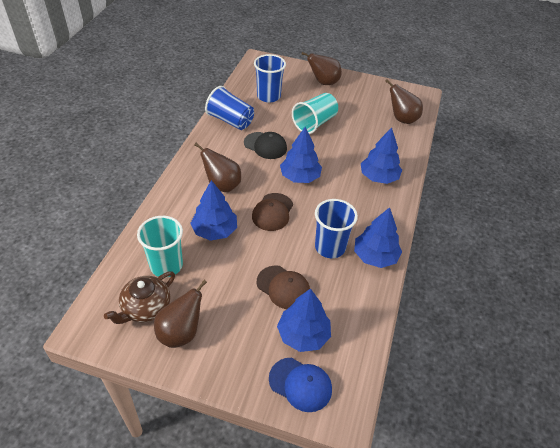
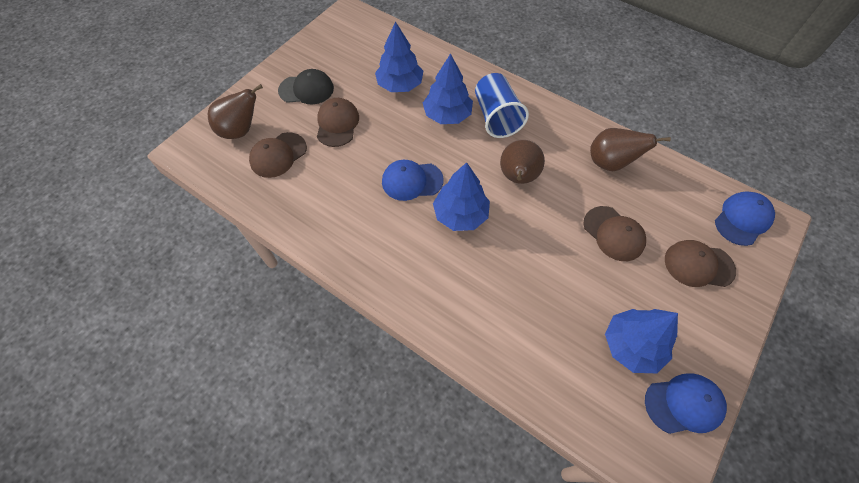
blue cap: 1 -> 3
blue cup: 3 -> 1
blue tree: 5 -> 4
brown cap: 2 -> 4
brown pear: 4 -> 3
brown teapot: 1 -> 0
turquoise cup: 2 -> 0

